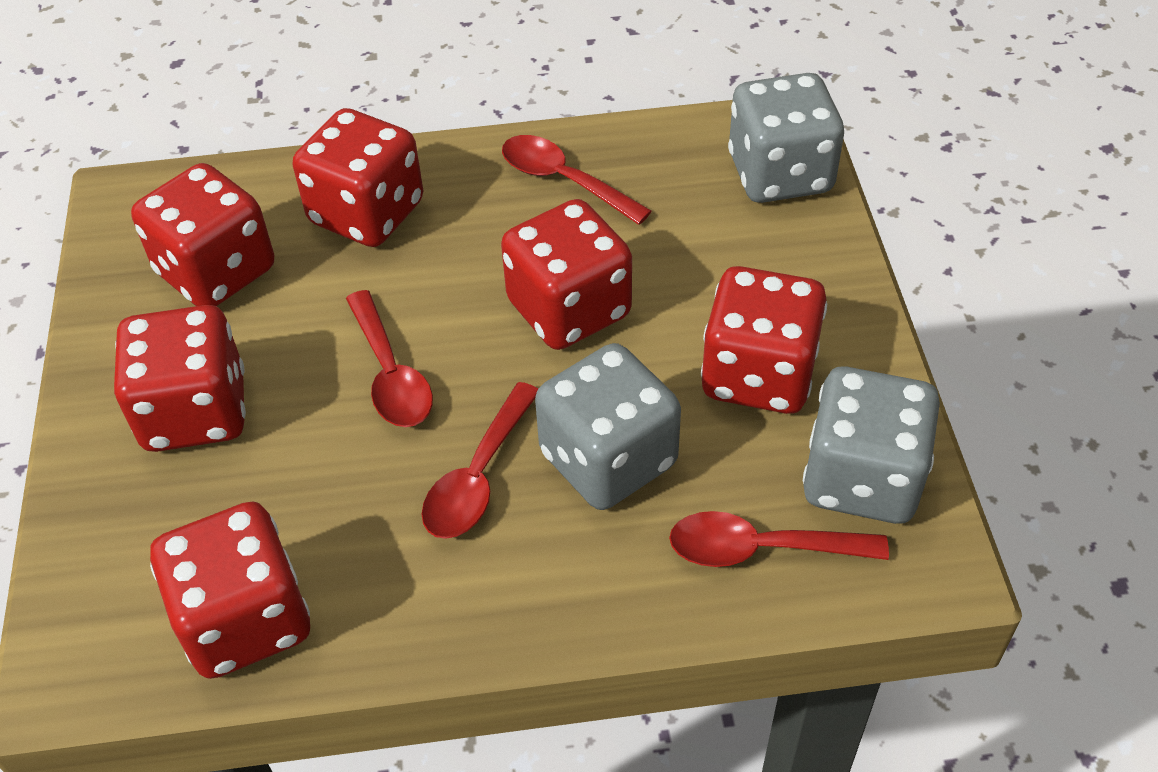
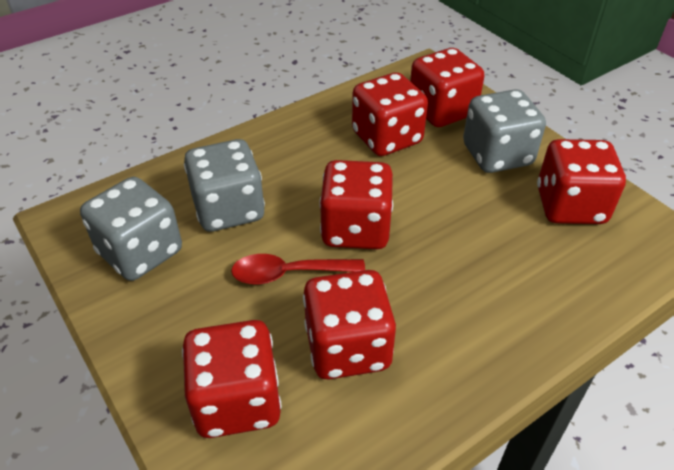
red spoon: 4 -> 1

